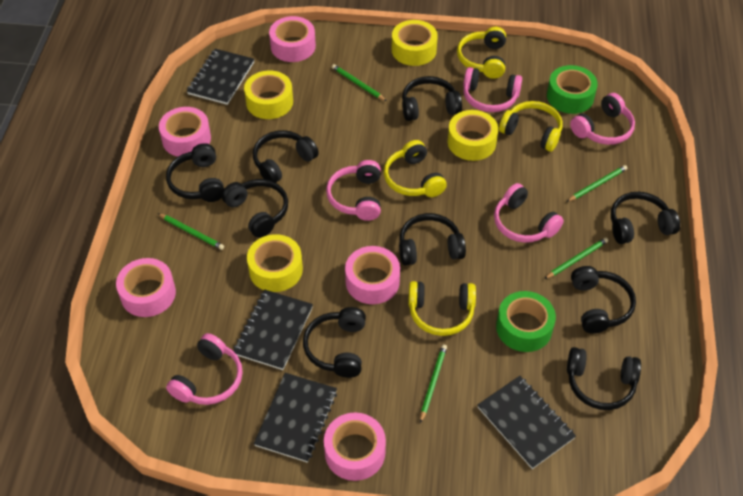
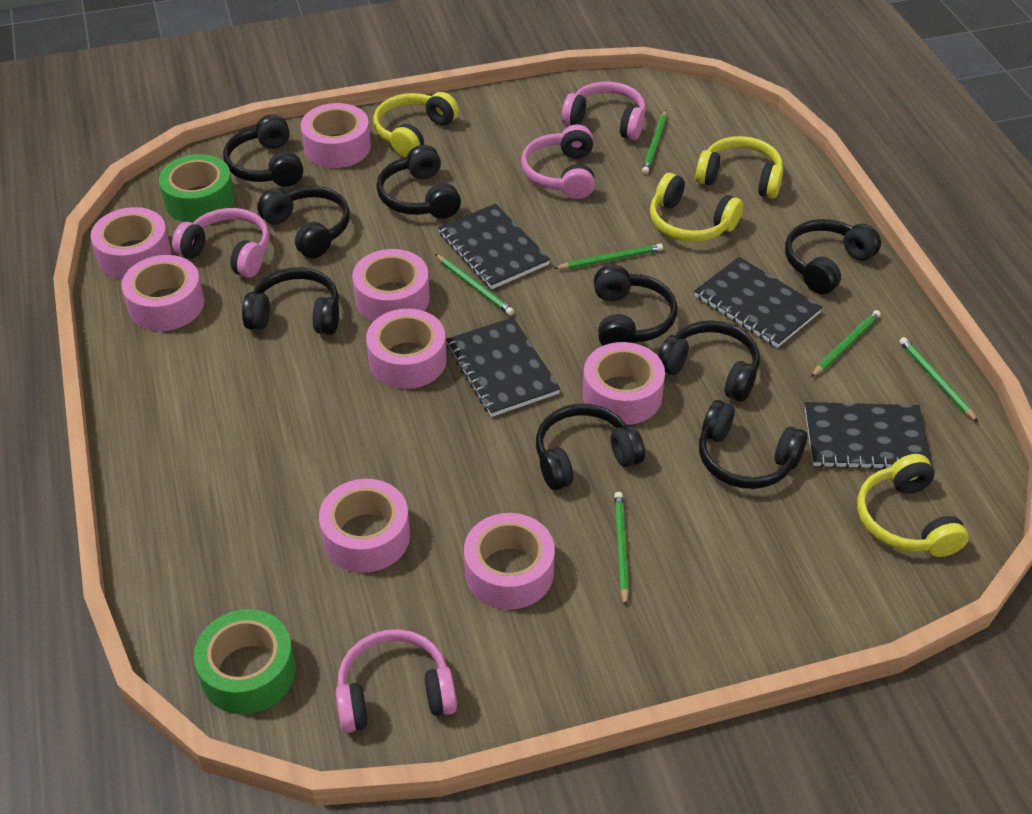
green pencil: 5 -> 6
pink headphones: 5 -> 4
pink tape: 5 -> 8
yellow tape: 4 -> 0

